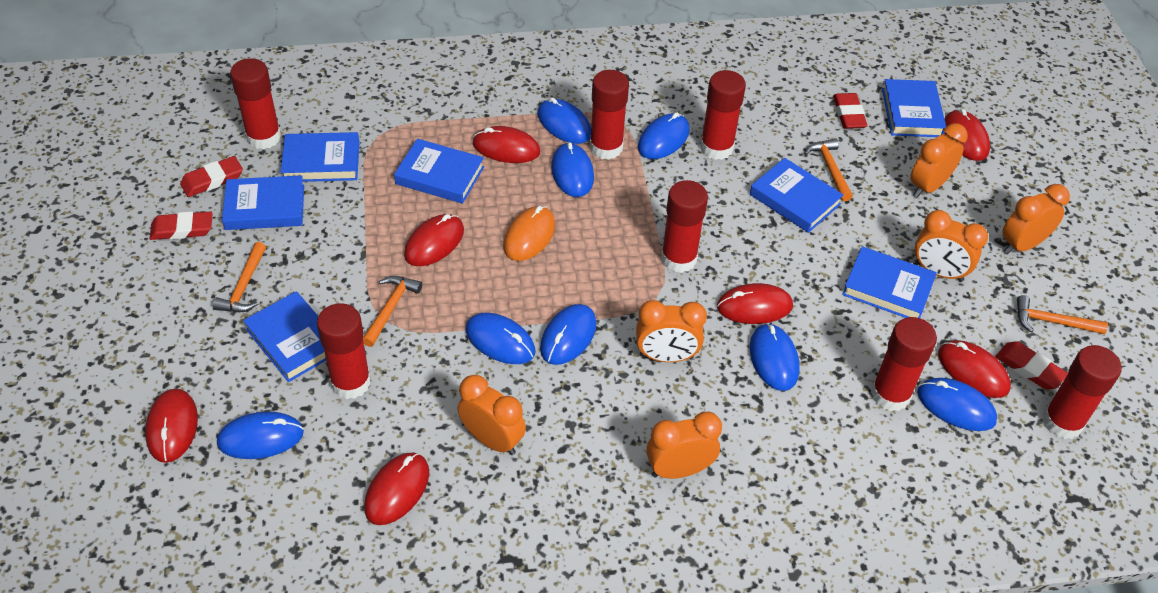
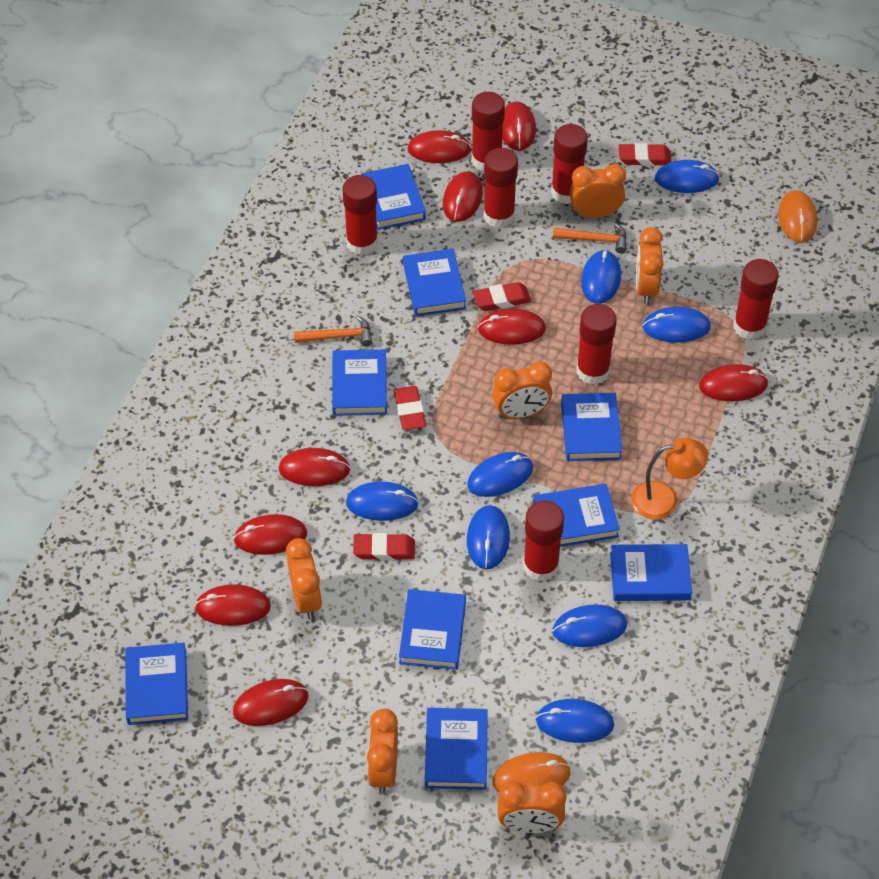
blue book: 7 -> 9
orange hammer: 4 -> 2
orange lamp: 0 -> 1
orange mouse: 1 -> 2
red mouse: 7 -> 9

